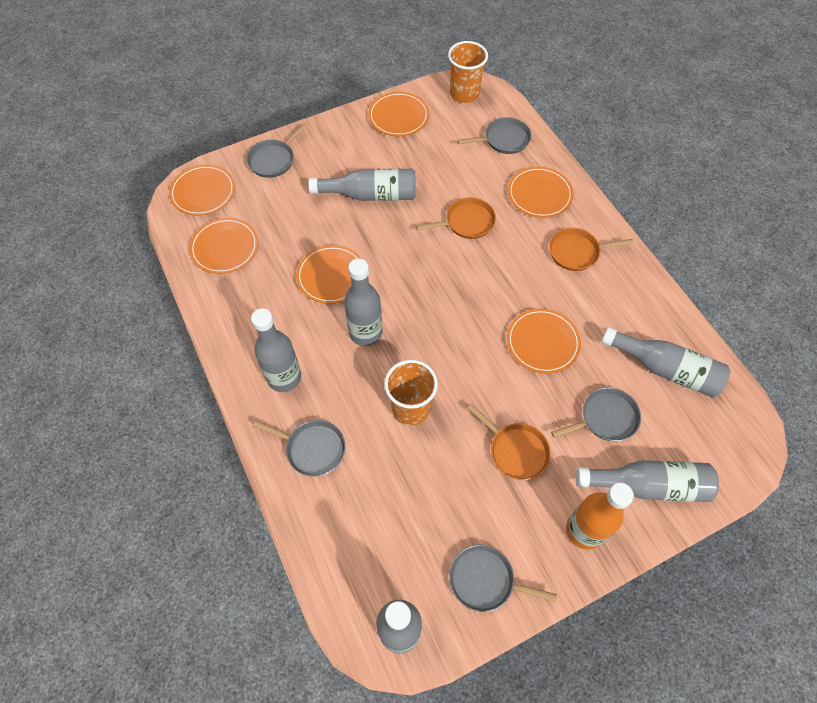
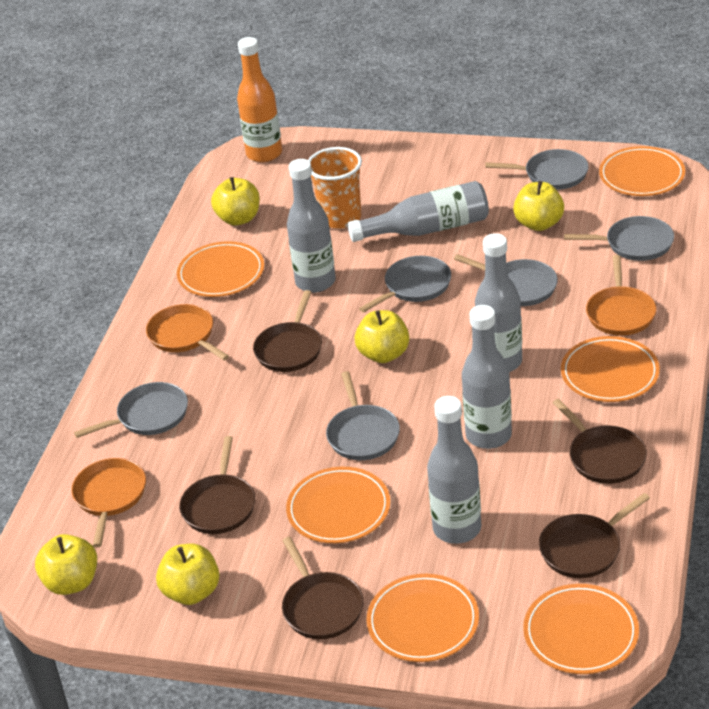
brown pan: 0 -> 5
grey bottle: 6 -> 5
grey pan: 5 -> 6
orange cup: 2 -> 1
yellow apple: 0 -> 5

